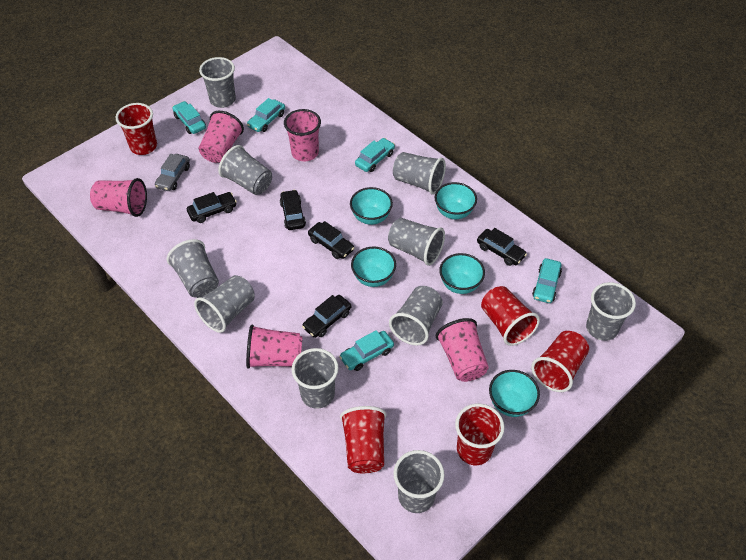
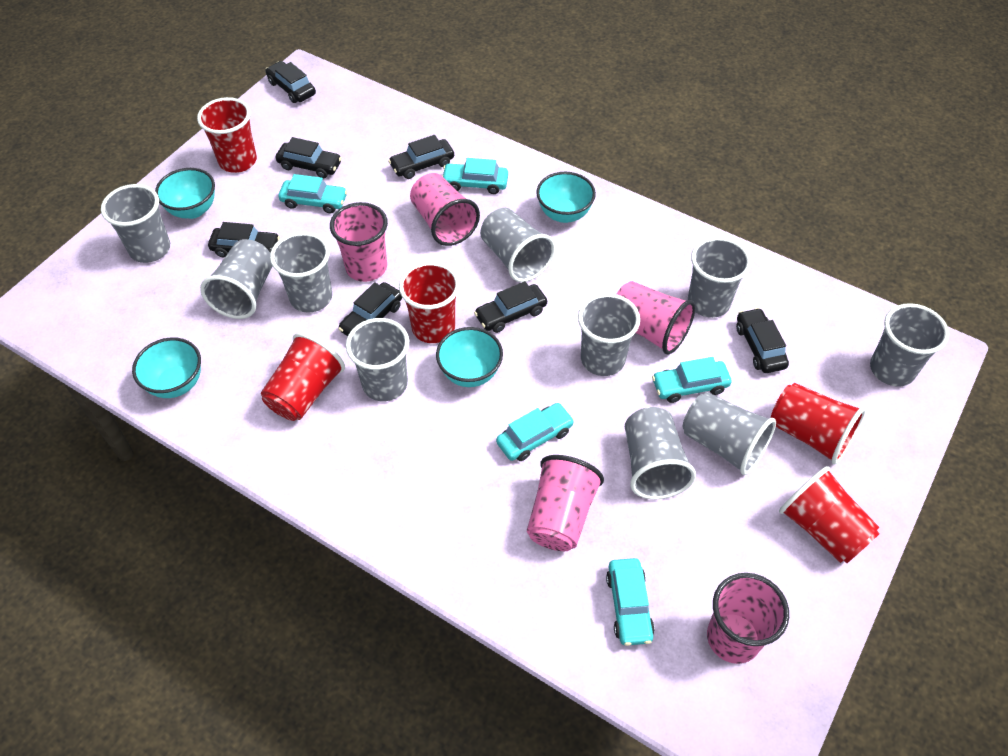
black car: 5 -> 7
grey car: 1 -> 0
turquoise bowl: 5 -> 4

